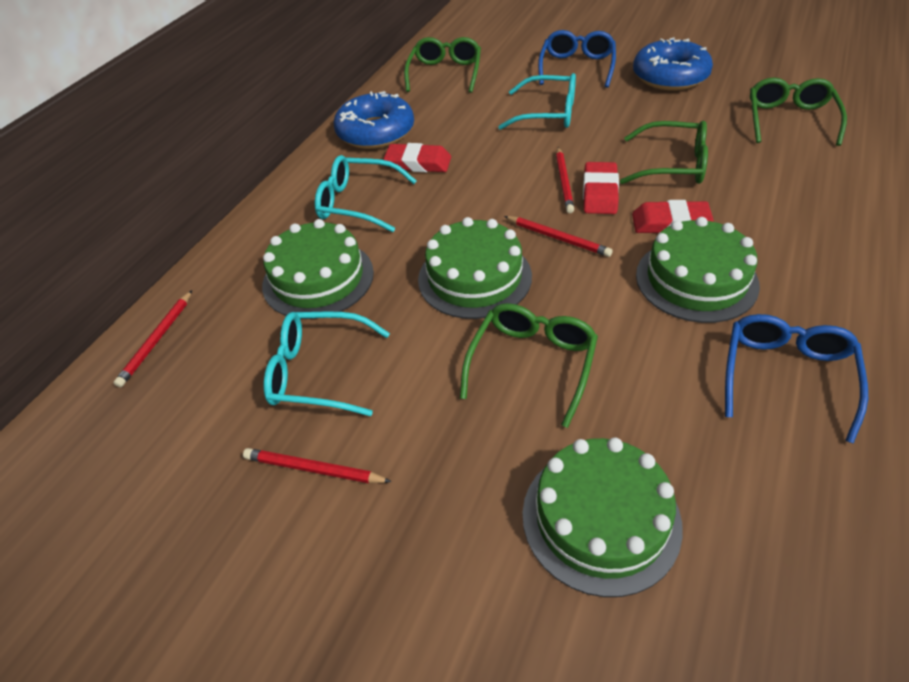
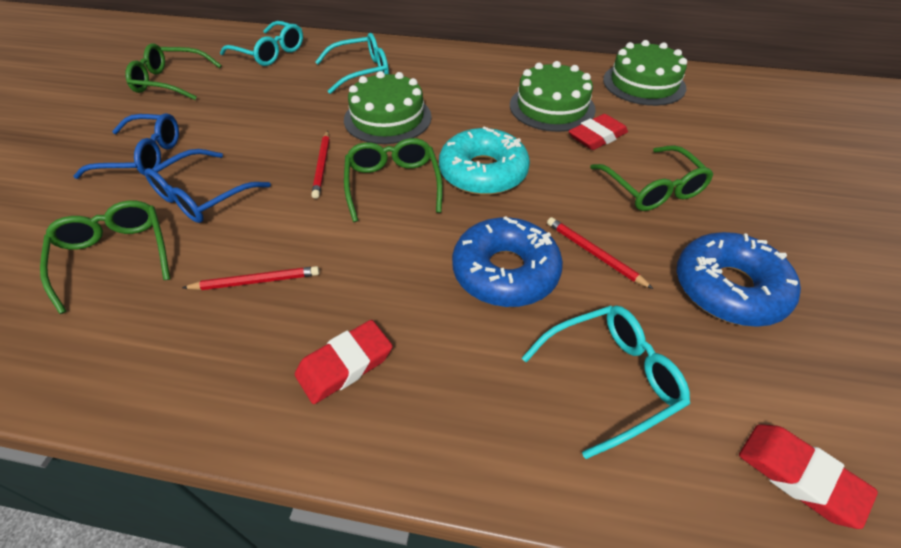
green cake: 4 -> 3
red pencil: 4 -> 3
turquoise donut: 0 -> 1

